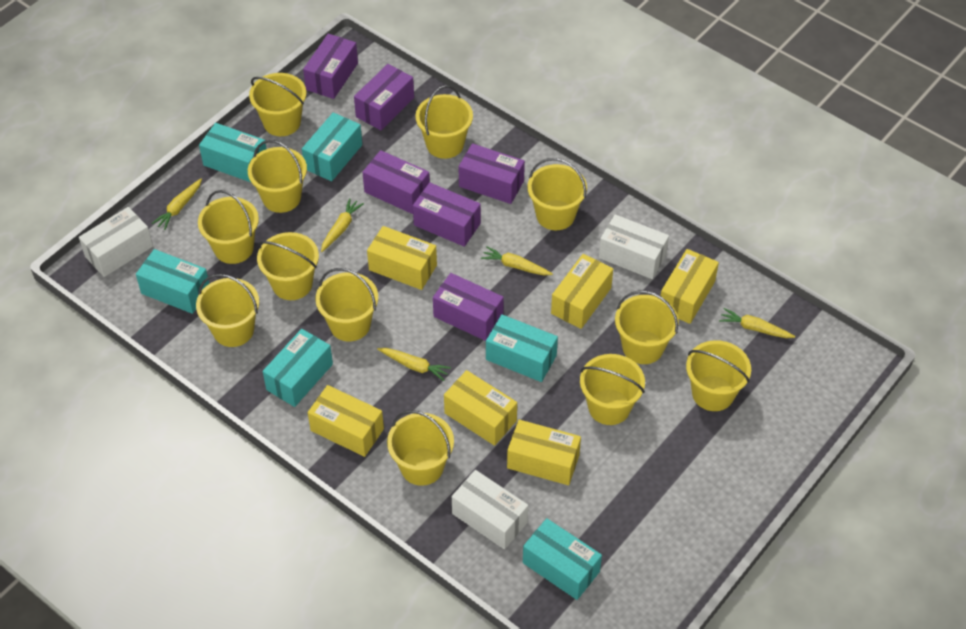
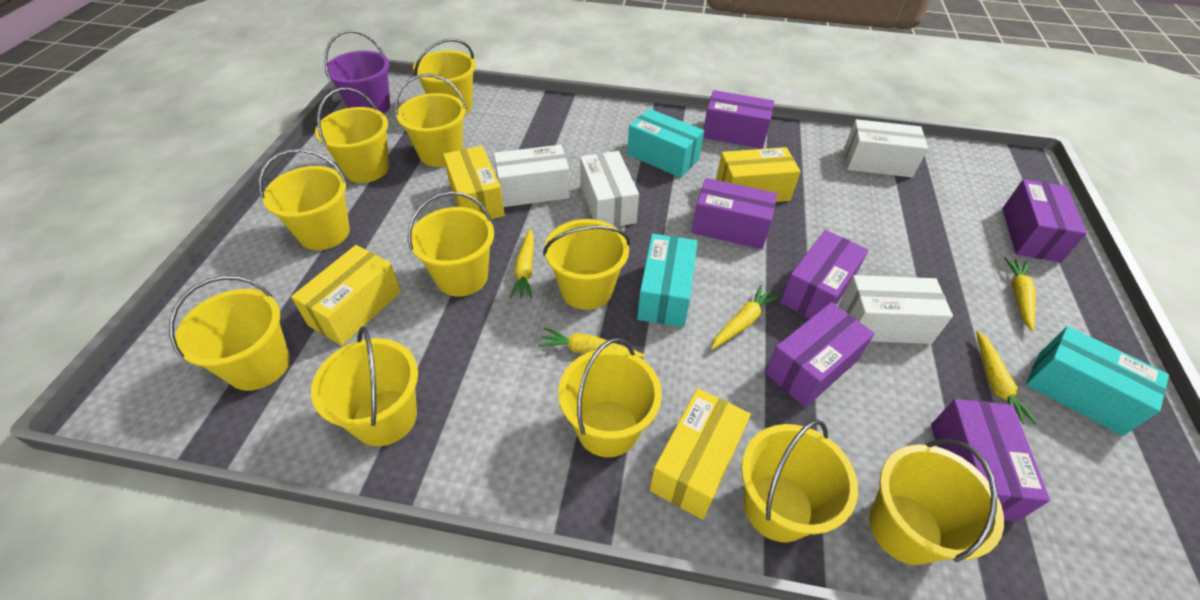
purple bucket: 0 -> 1
turquoise box: 6 -> 3
white box: 3 -> 4
yellow box: 6 -> 4
yellow bucket: 12 -> 11

